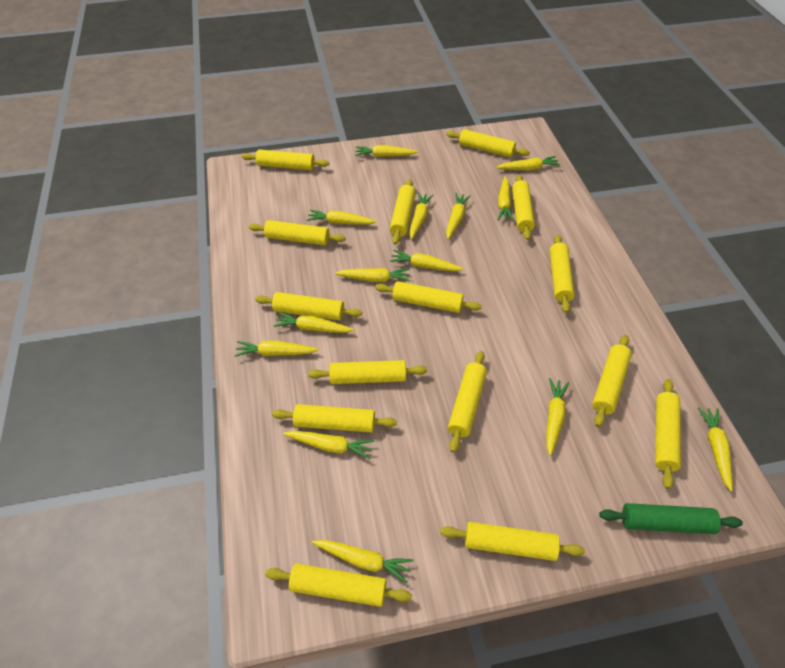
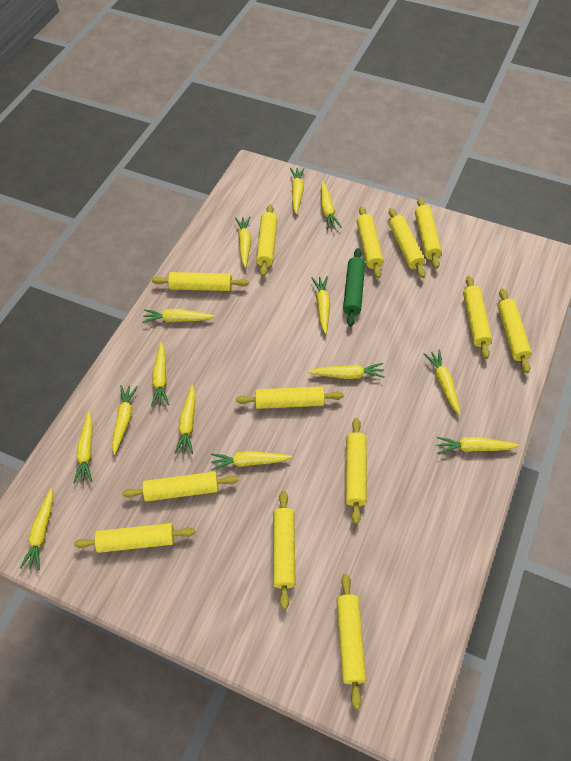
yellow rolling pin: 15 -> 13

